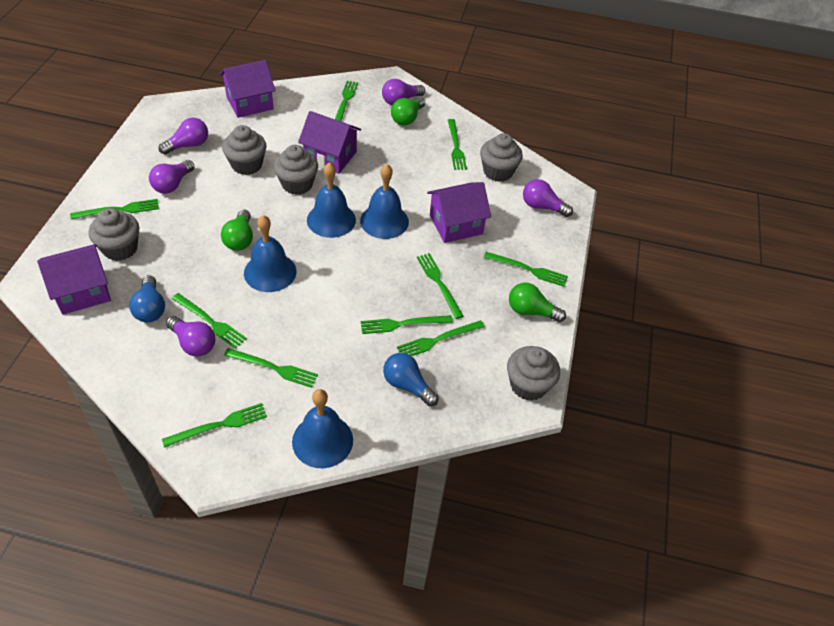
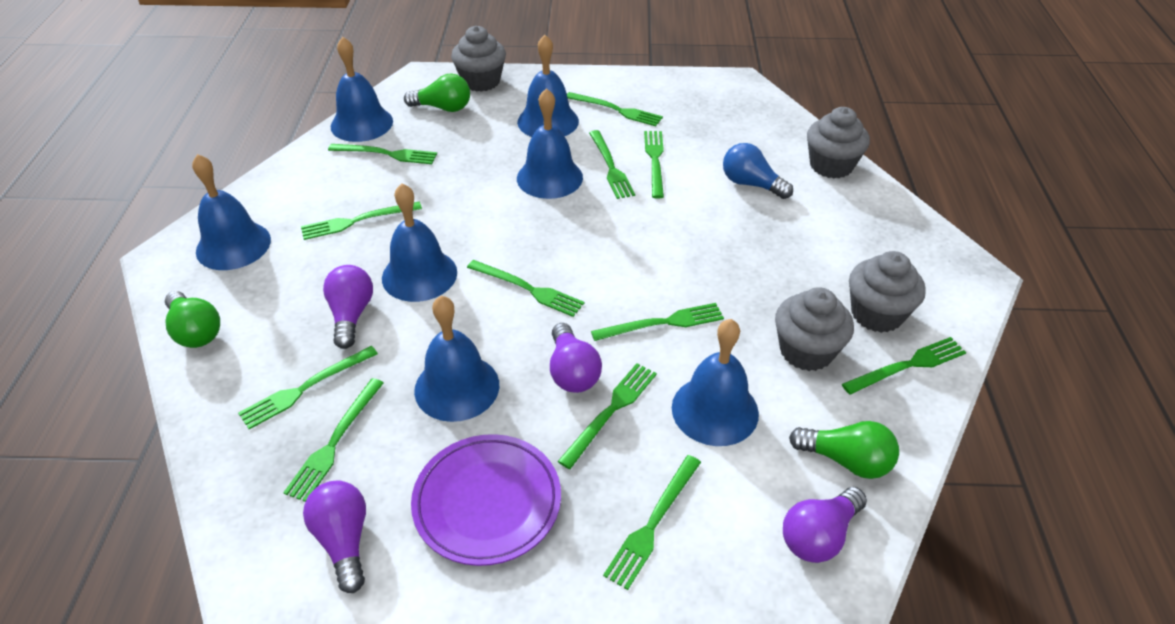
blue bell: 4 -> 7
blue light bulb: 2 -> 1
green fork: 10 -> 12
grey cupcake: 5 -> 4
purple house: 4 -> 0
purple light bulb: 5 -> 4
purple plate: 0 -> 1

